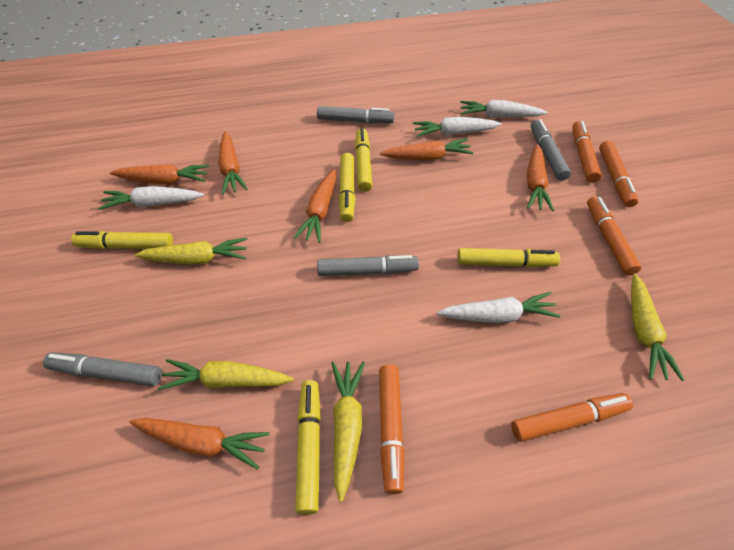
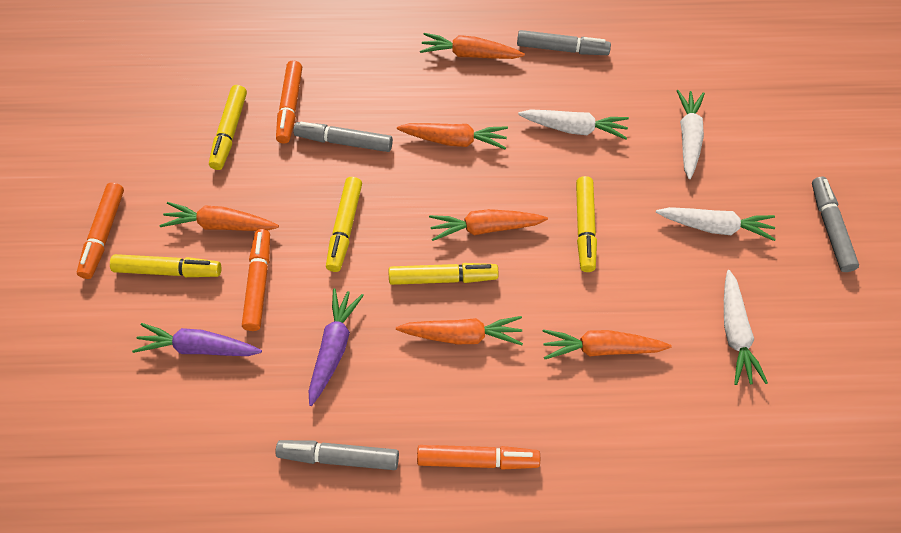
orange marker: 5 -> 4
purple carrot: 0 -> 2
yellow carrot: 4 -> 0

